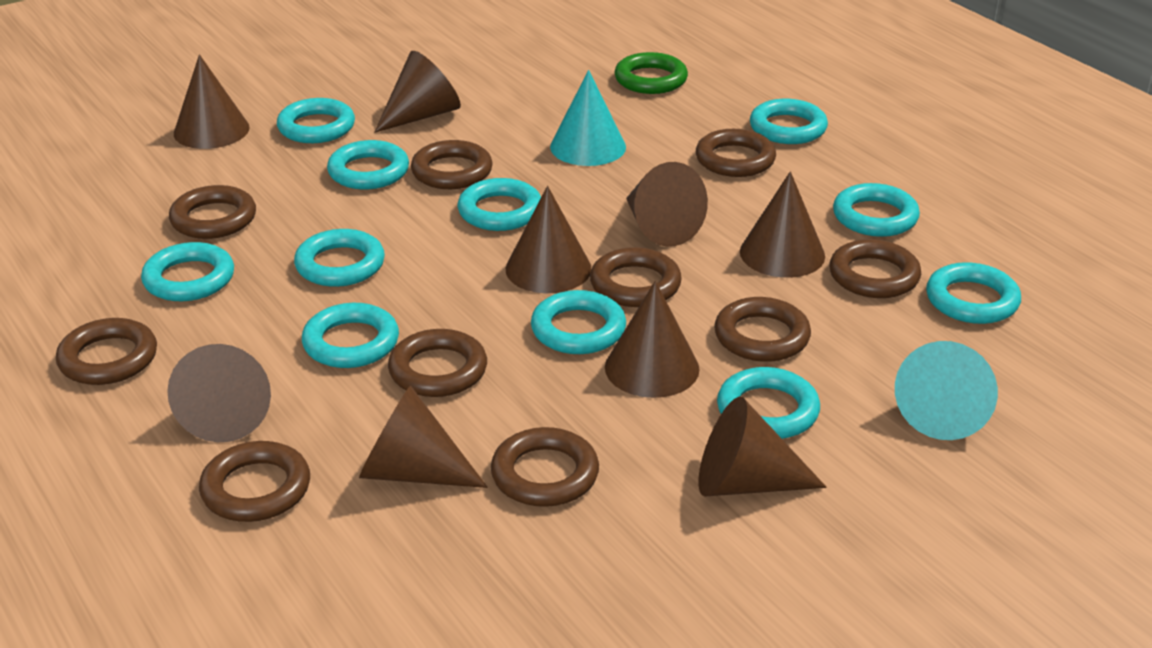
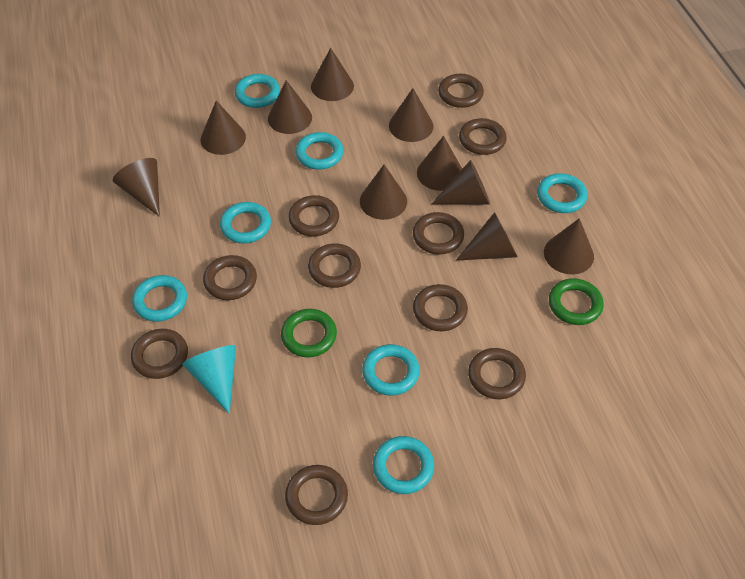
brown cone: 9 -> 10
green ring: 1 -> 2
turquoise cone: 2 -> 1
turquoise ring: 11 -> 7

